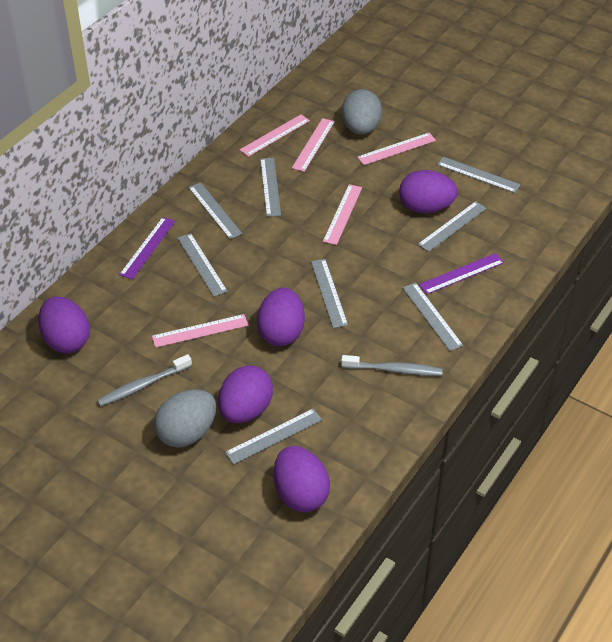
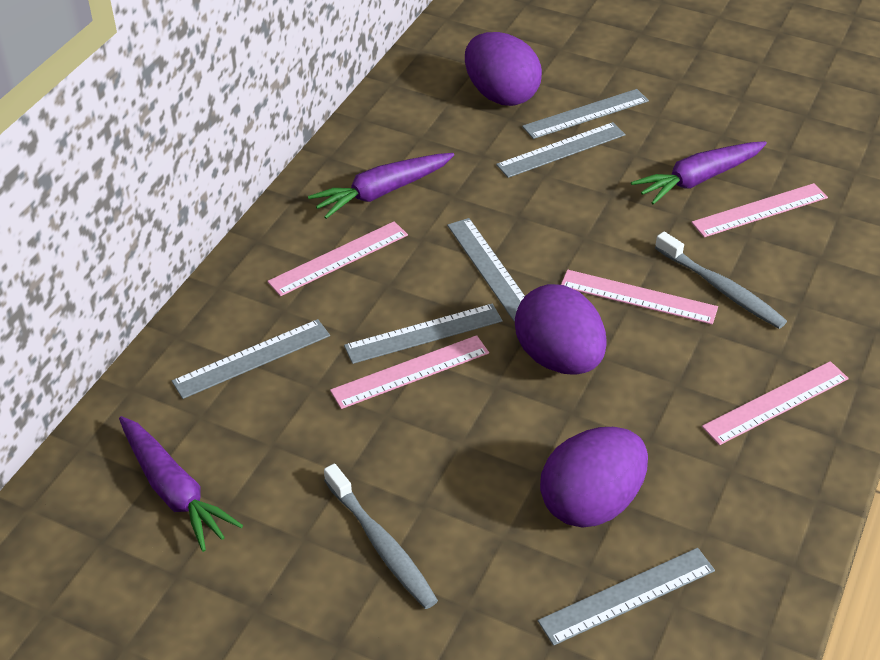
grey egg: 2 -> 0
grey ruler: 8 -> 6
purple carrot: 0 -> 3
purple egg: 5 -> 3
purple ruler: 2 -> 0

